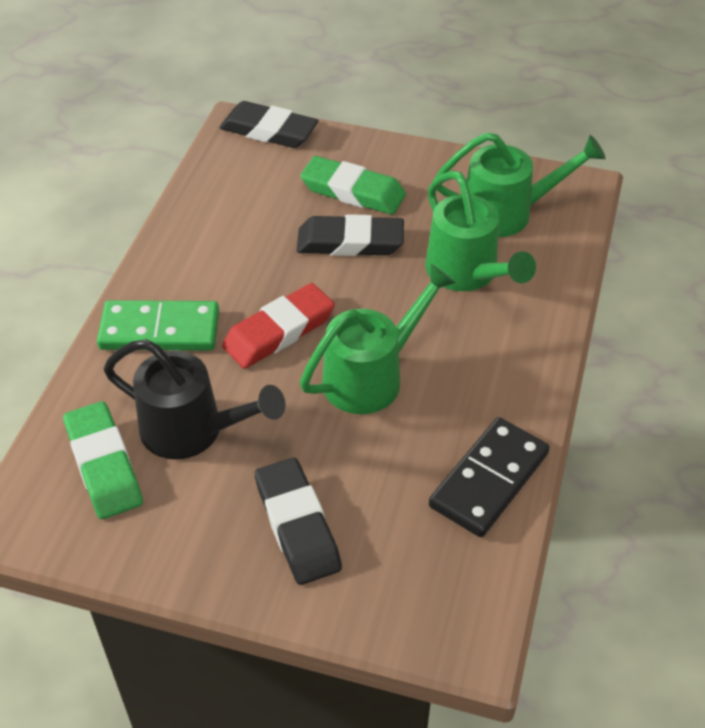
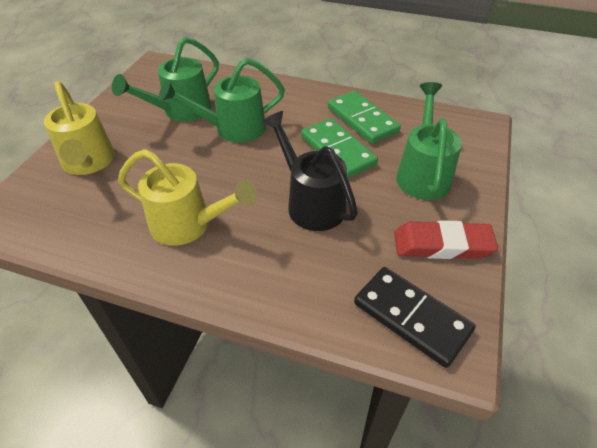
black eraser: 3 -> 0
green domino: 1 -> 2
green eraser: 2 -> 0
yellow watering can: 0 -> 2

